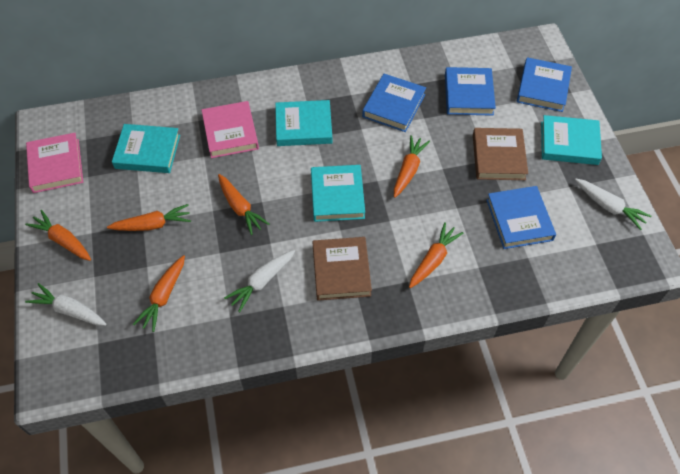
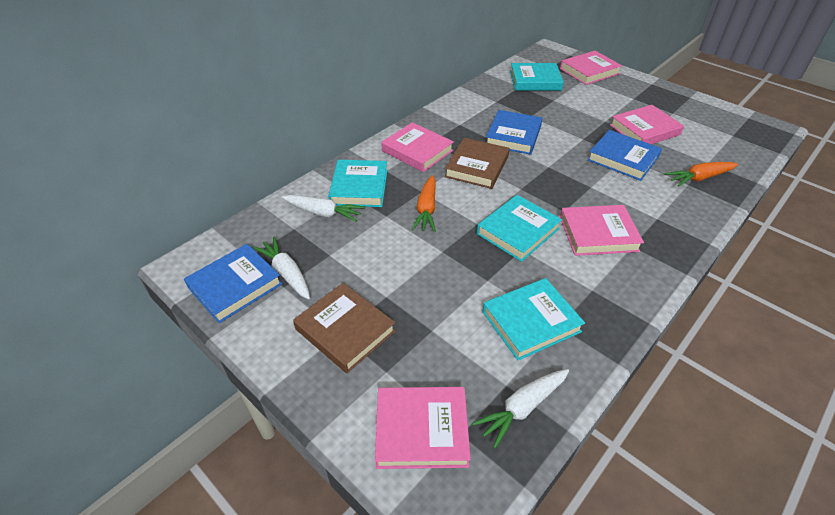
blue book: 4 -> 3
orange carrot: 6 -> 2
pink book: 2 -> 5

